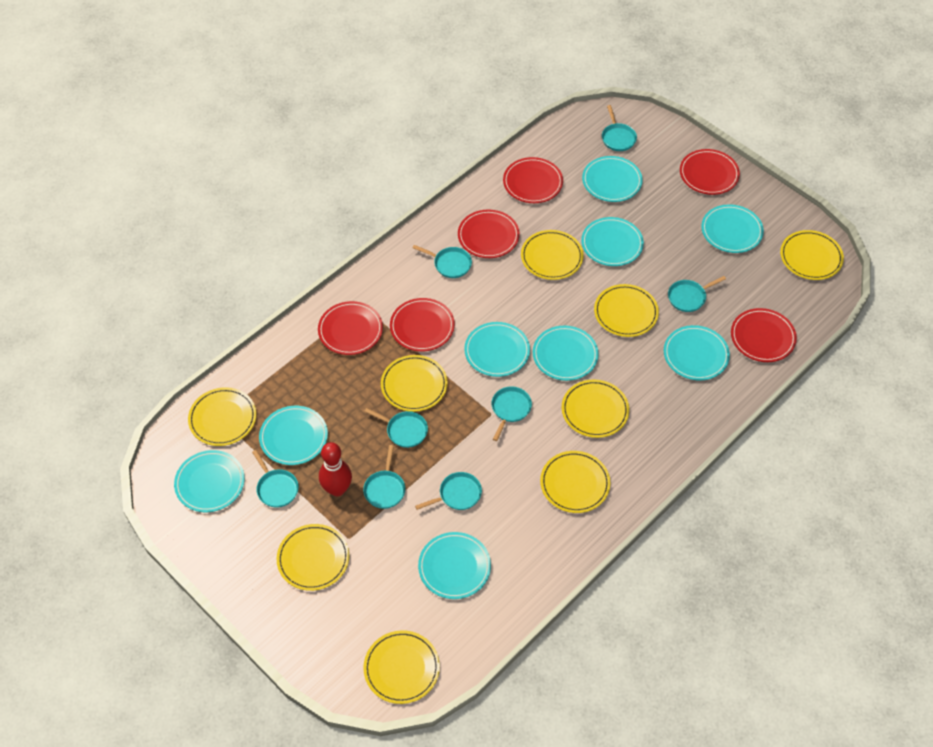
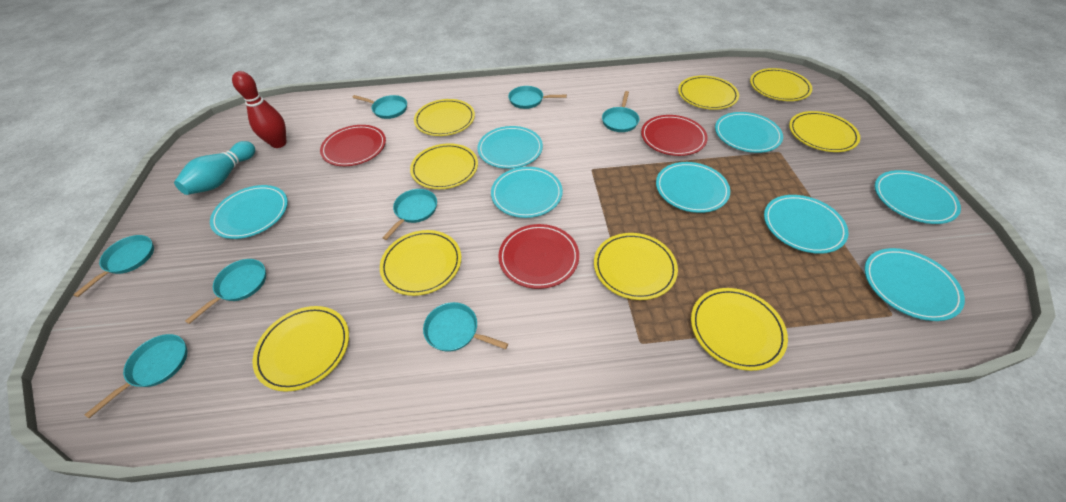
red plate: 6 -> 3
turquoise bowling pin: 0 -> 1
turquoise plate: 9 -> 8

